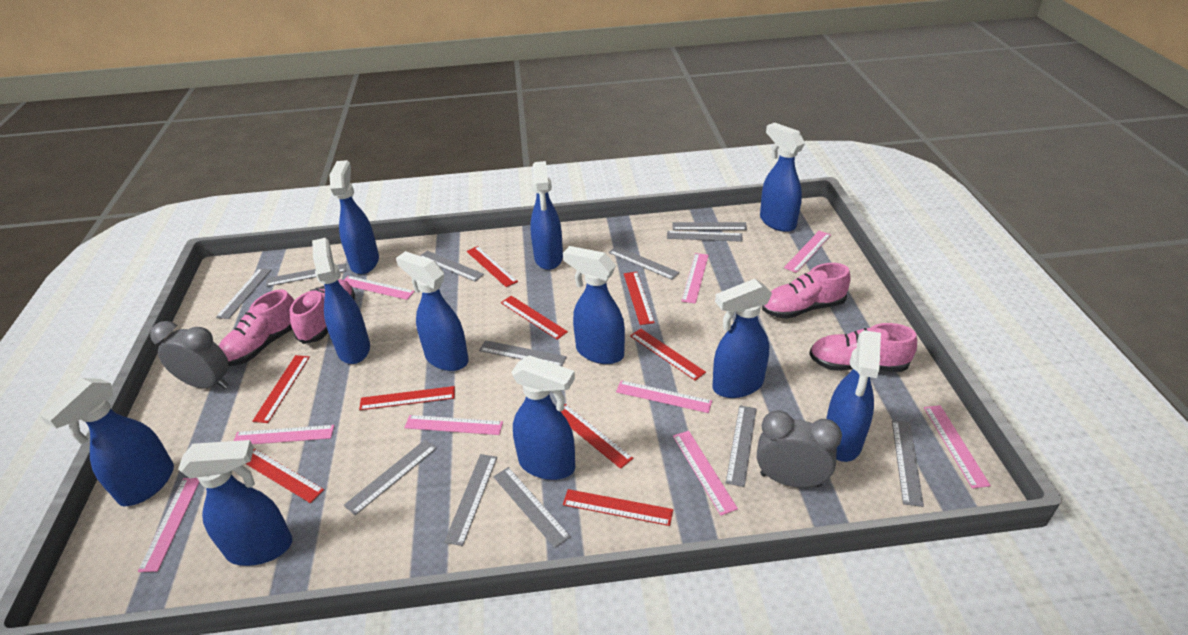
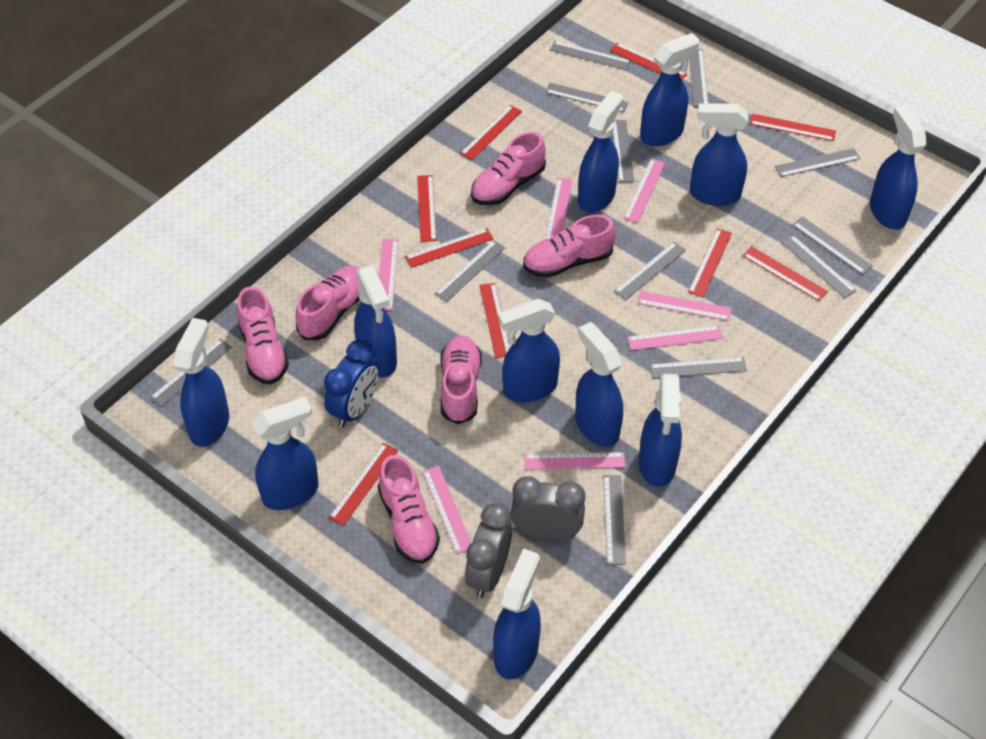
blue clock: 0 -> 1
pink ruler: 9 -> 7
pink shoe: 4 -> 6

